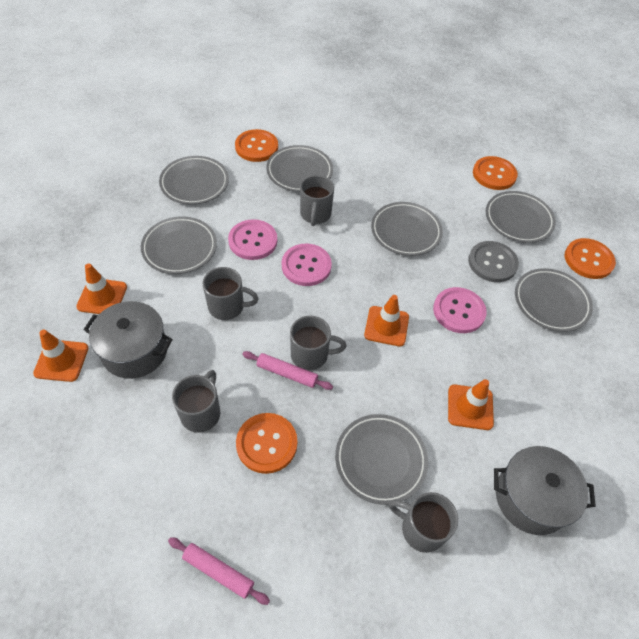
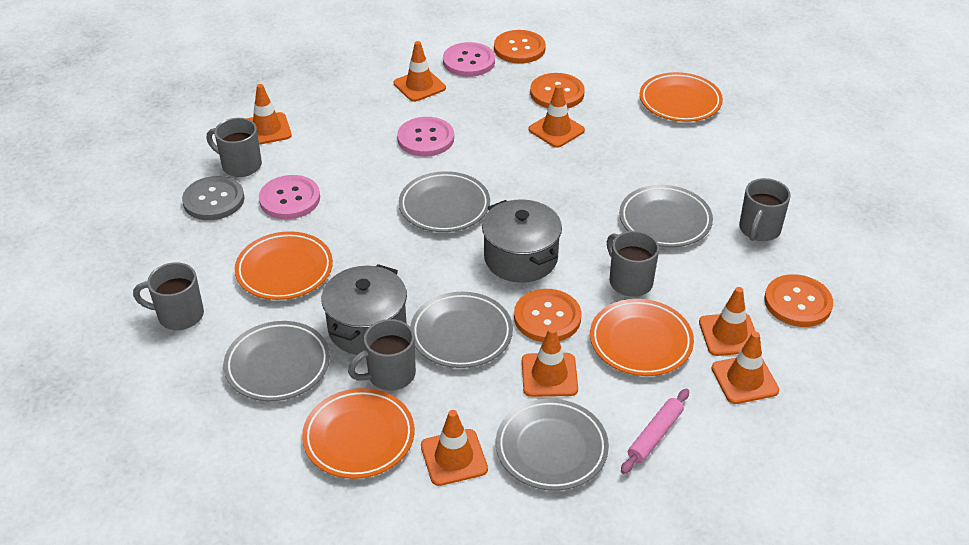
grey plate: 7 -> 5
orange plate: 0 -> 4
orange traffic cone: 4 -> 7
pink rolling pin: 2 -> 1

